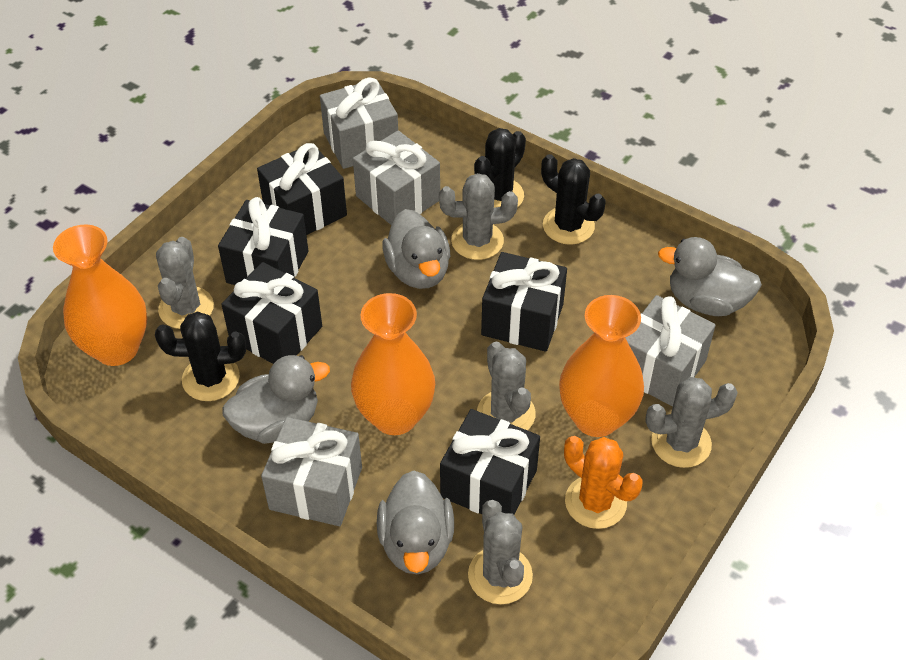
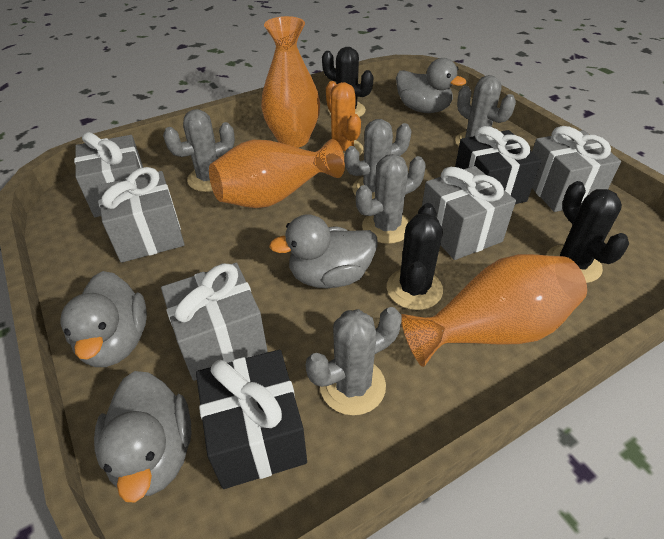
black gift: 5 -> 2
grey gift: 4 -> 5

